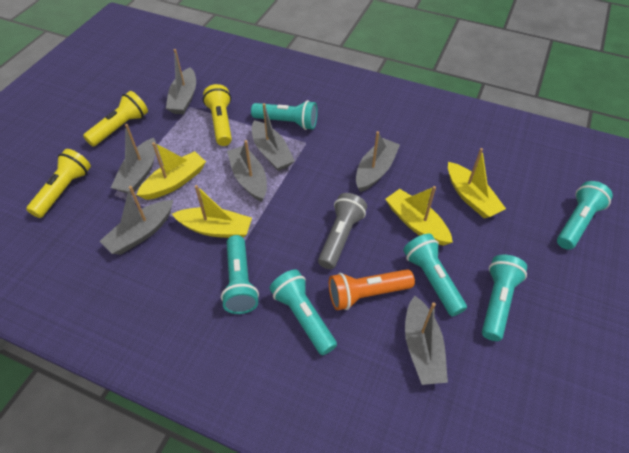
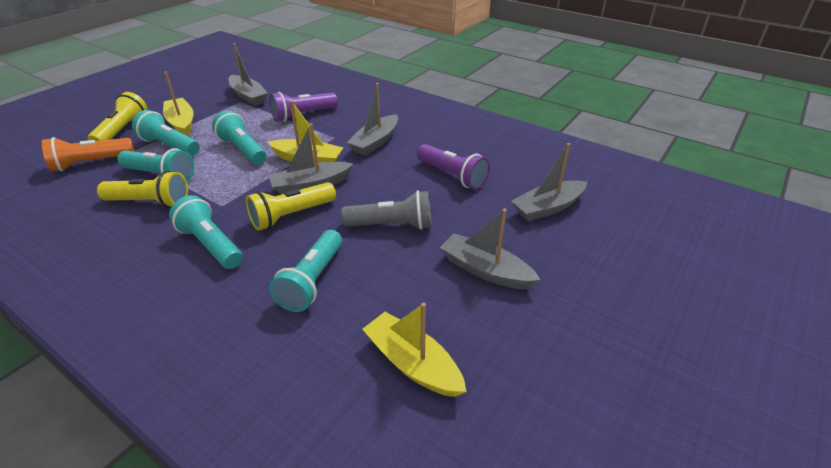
grey boat: 7 -> 5
purple flashlight: 0 -> 2
turquoise flashlight: 6 -> 5
yellow boat: 4 -> 3

